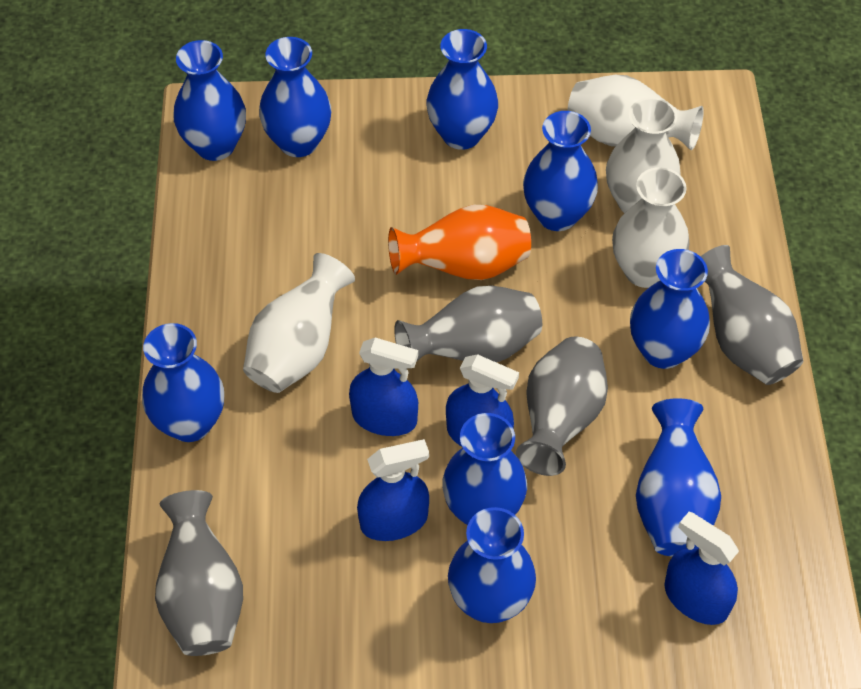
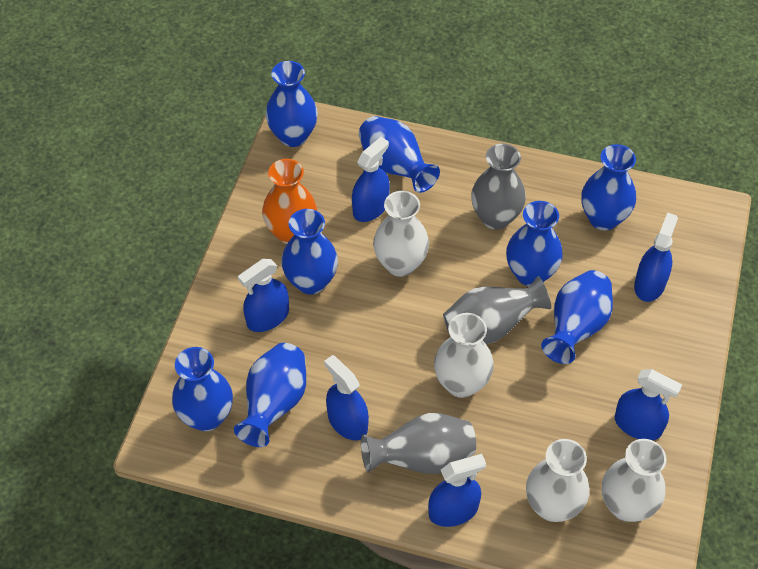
blue spray bottle: 4 -> 6
blue vase: 9 -> 8
grey vase: 4 -> 3

